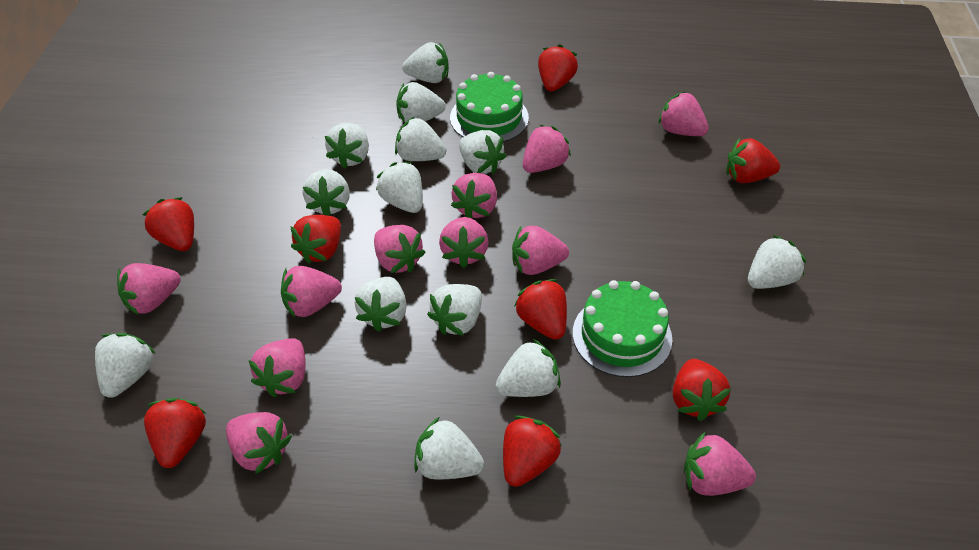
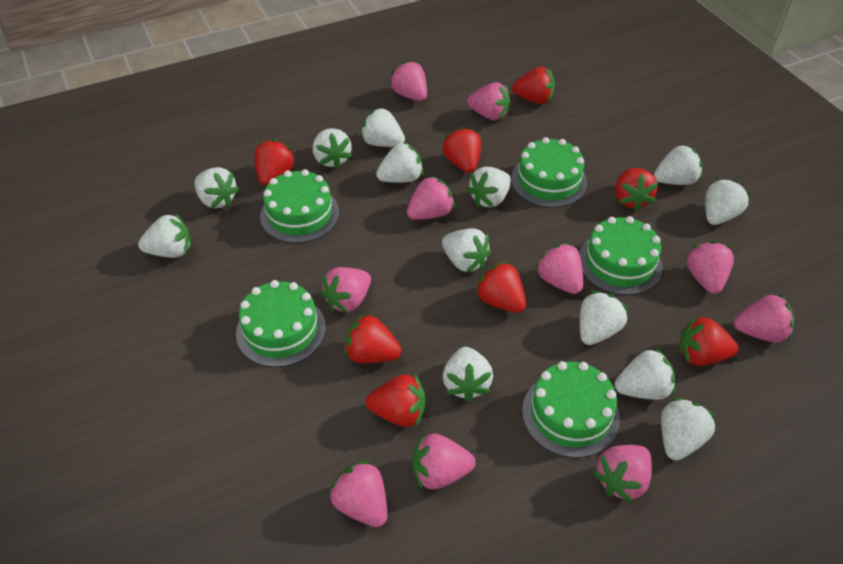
green cake: 2 -> 5
pink strawberry: 11 -> 10

